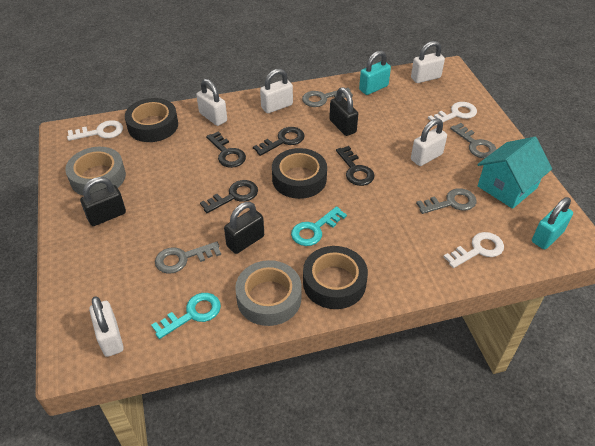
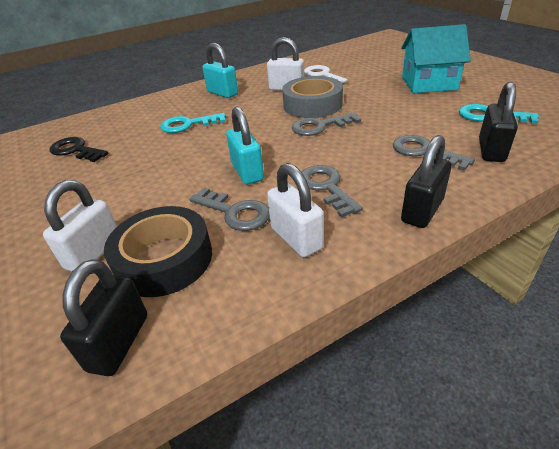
black key: 4 -> 1
black tape: 3 -> 1
grey tape: 2 -> 1
white key: 3 -> 1
white padlock: 5 -> 3

